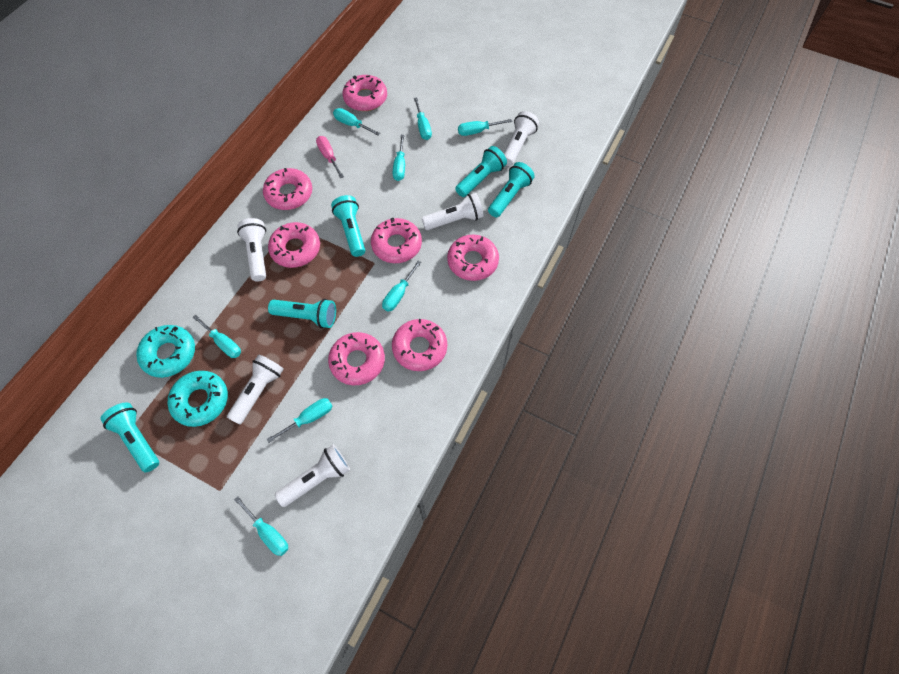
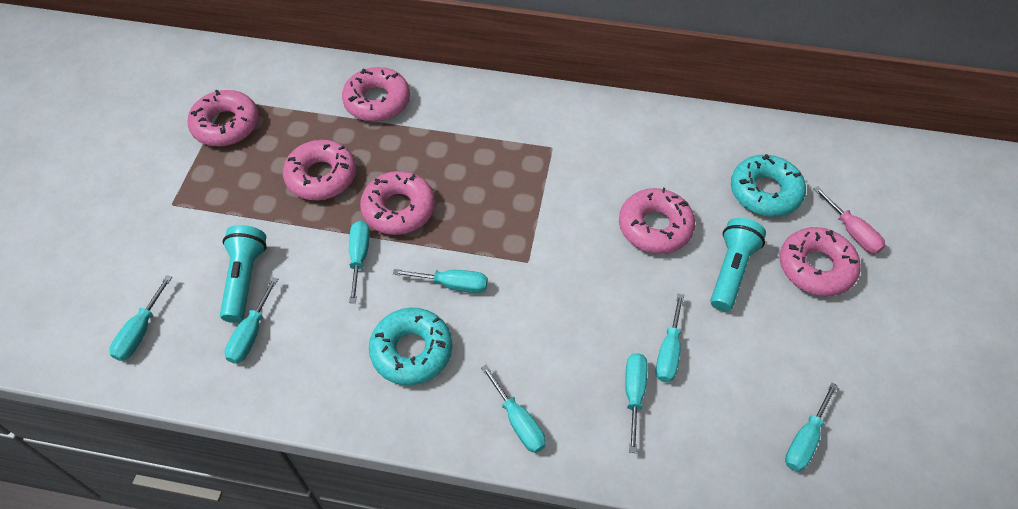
pink donut: 7 -> 6
turquoise flashlight: 5 -> 2
white flashlight: 5 -> 0

